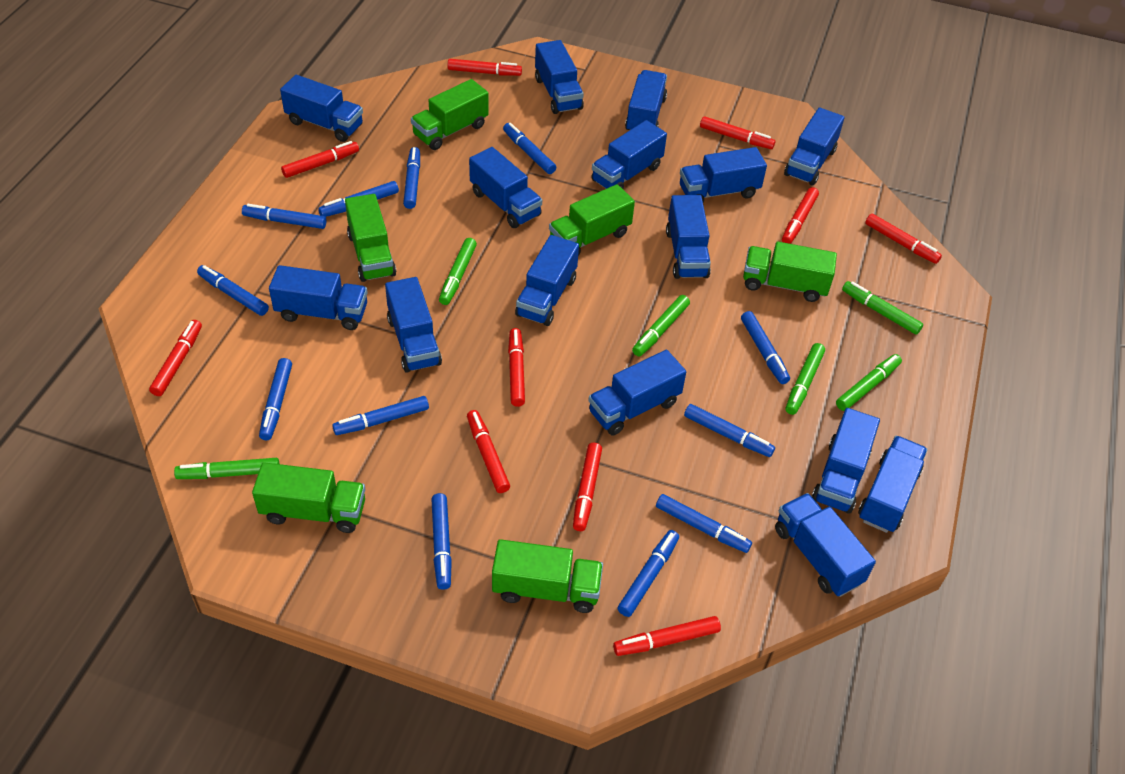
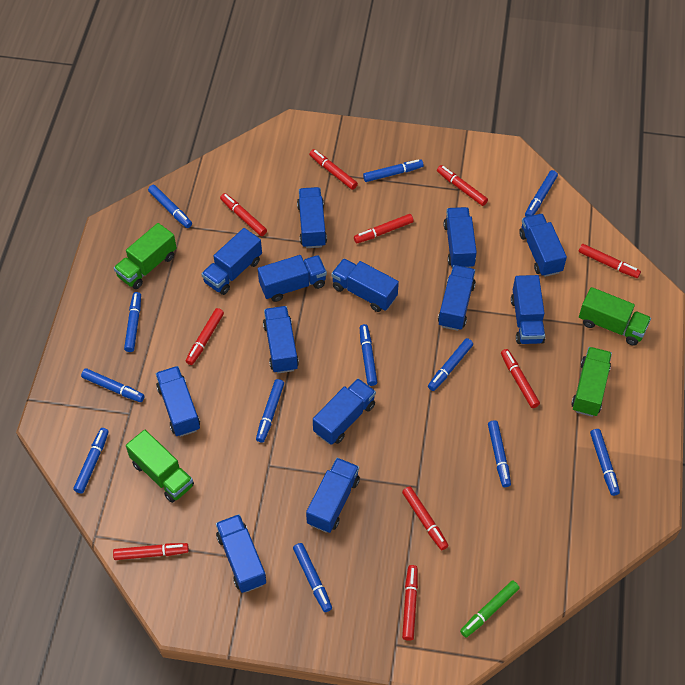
blue truck: 15 -> 13
green marker: 6 -> 1
green truck: 6 -> 4

